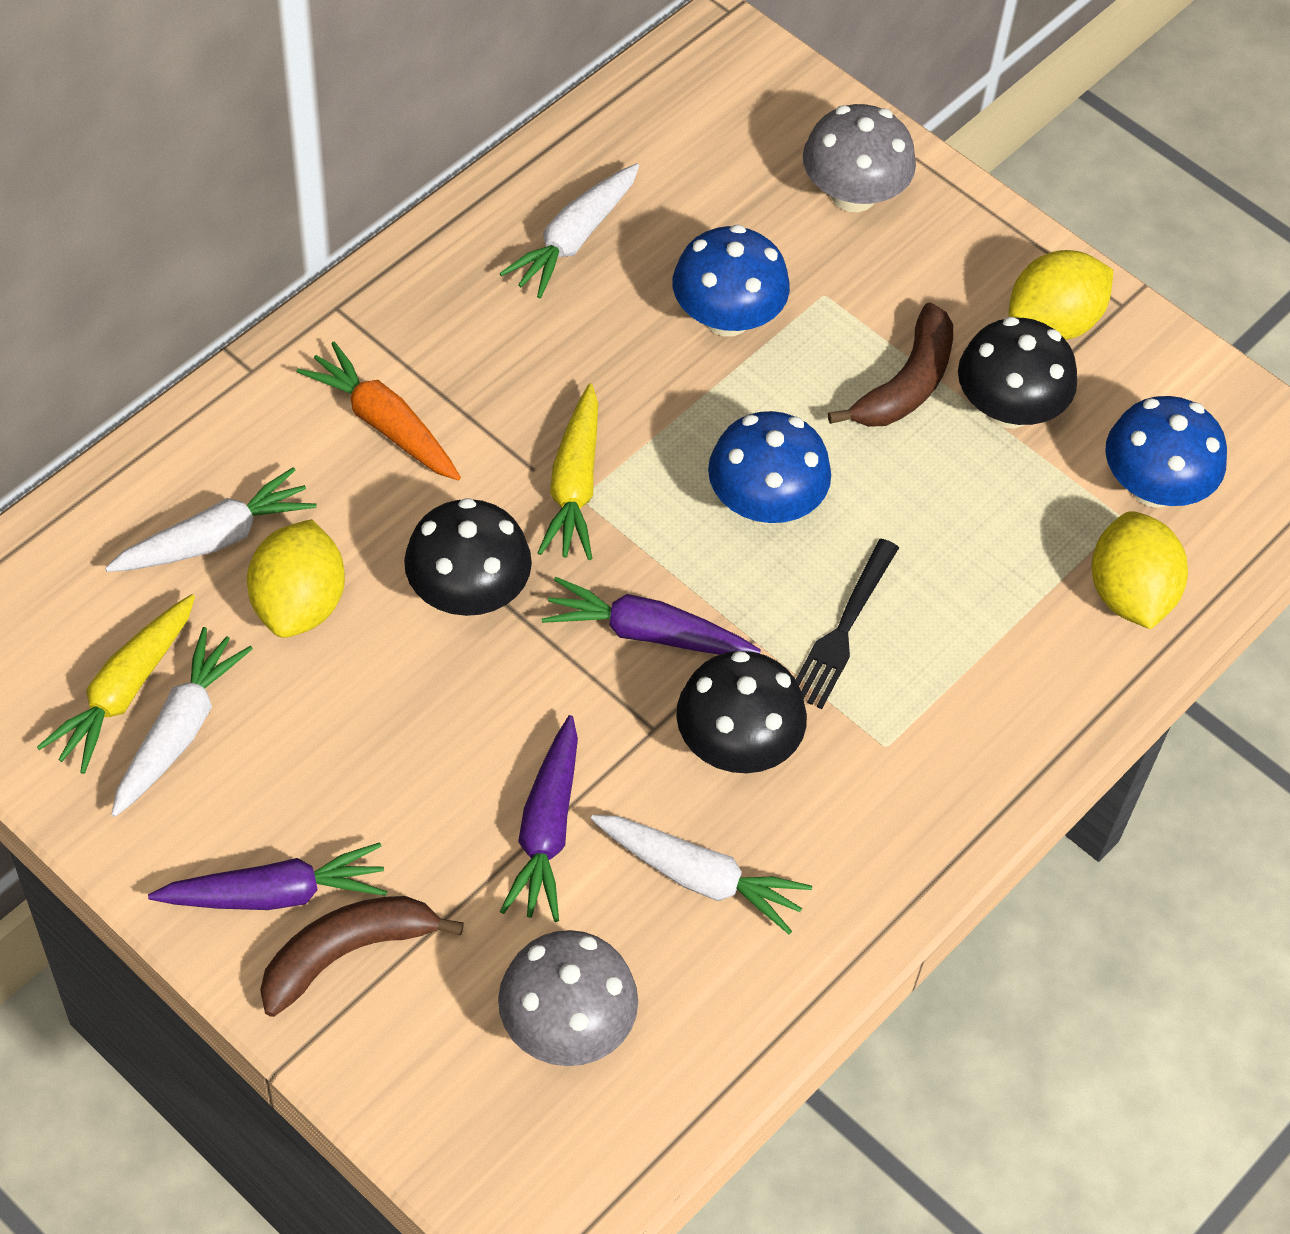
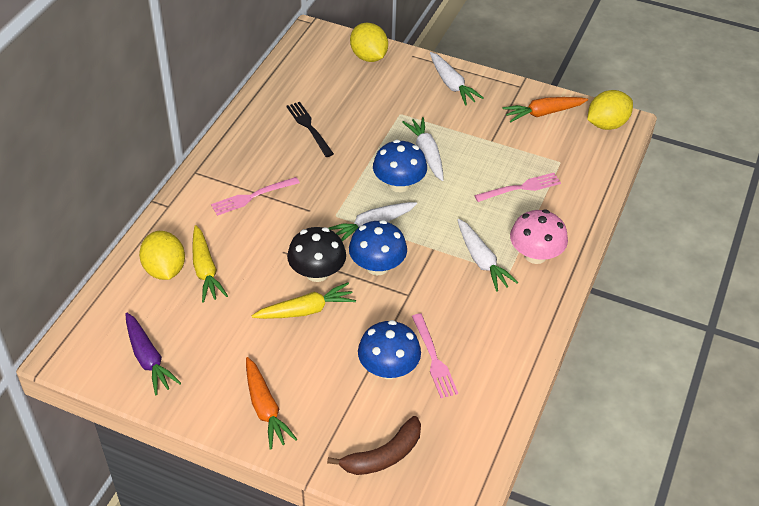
black mushroom: 3 -> 1
brown banana: 2 -> 1
grey mushroom: 2 -> 0
orange carrot: 1 -> 2
pink fork: 0 -> 3
pink mushroom: 0 -> 1
purple carrot: 3 -> 1

